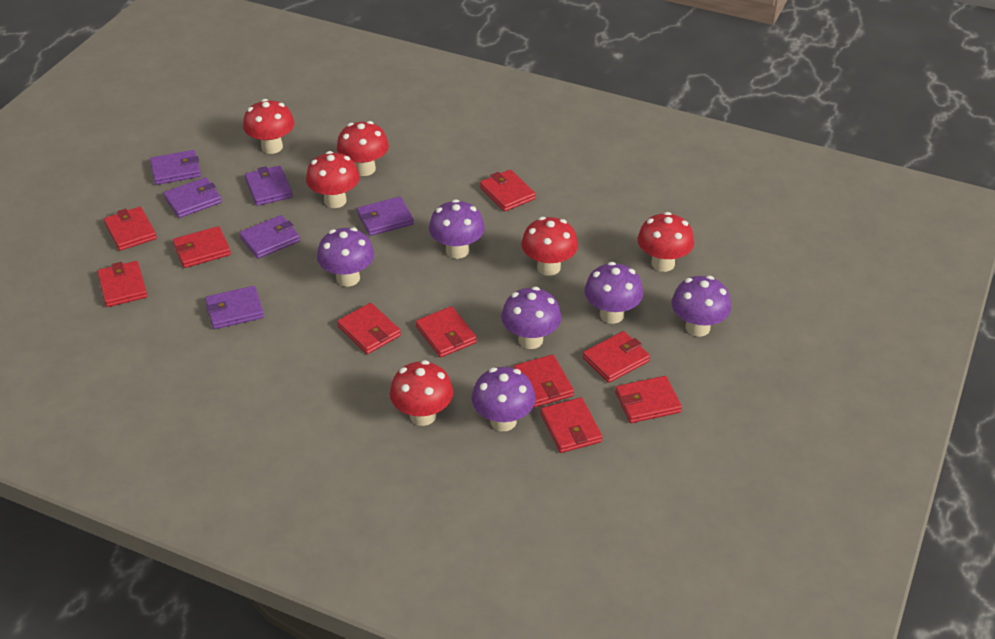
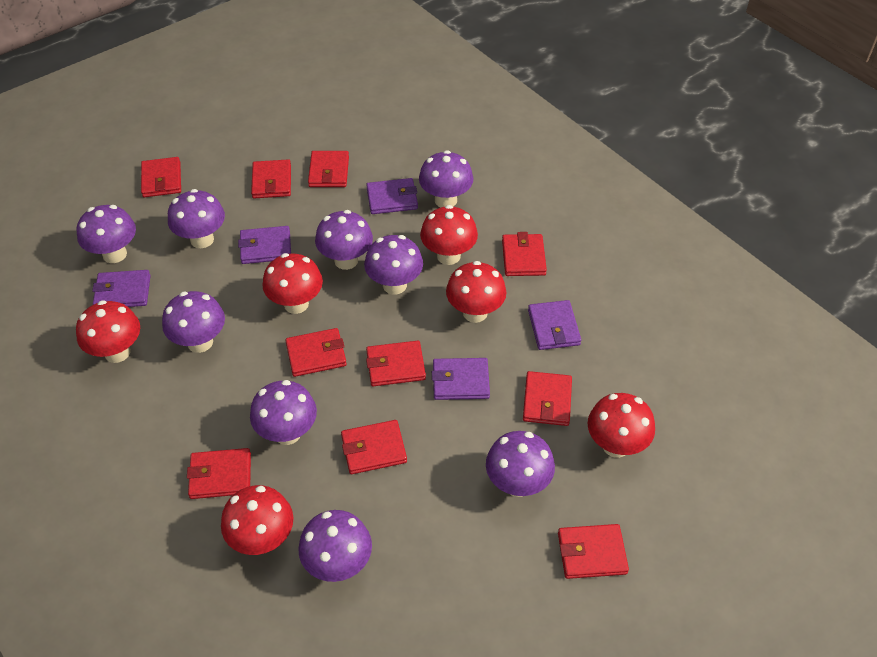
purple mushroom: 6 -> 9
purple wallet: 6 -> 5

